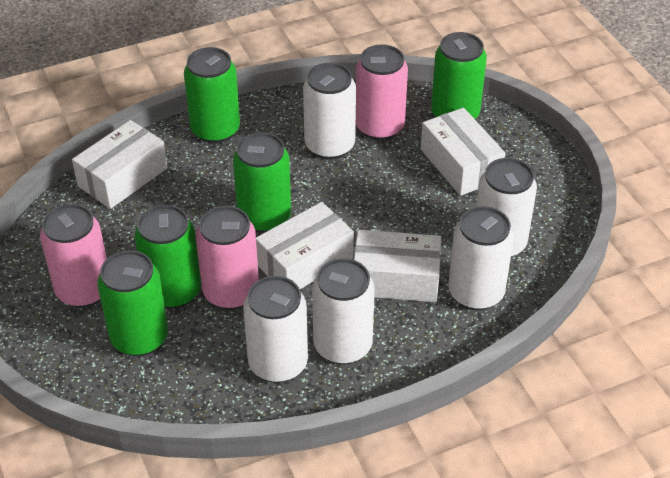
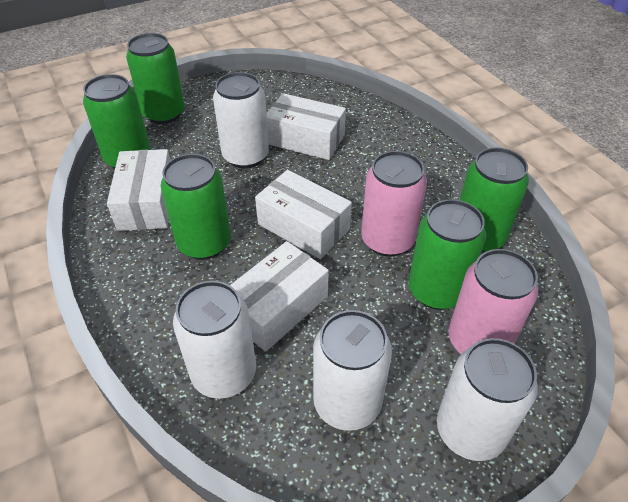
pink can: 3 -> 2
white can: 5 -> 4

